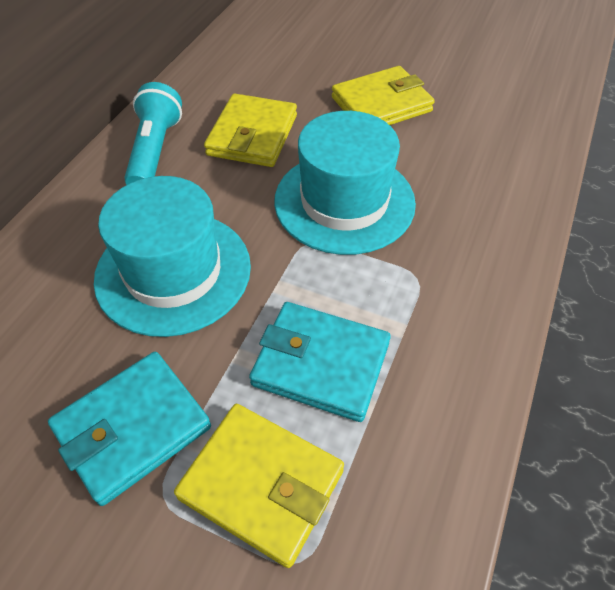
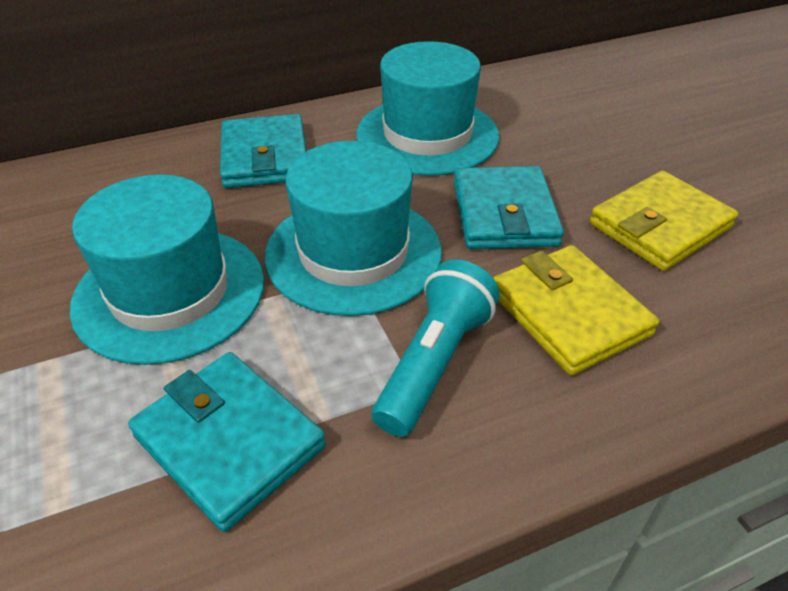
turquoise hat: 2 -> 3
turquoise wallet: 2 -> 3
yellow wallet: 3 -> 2

